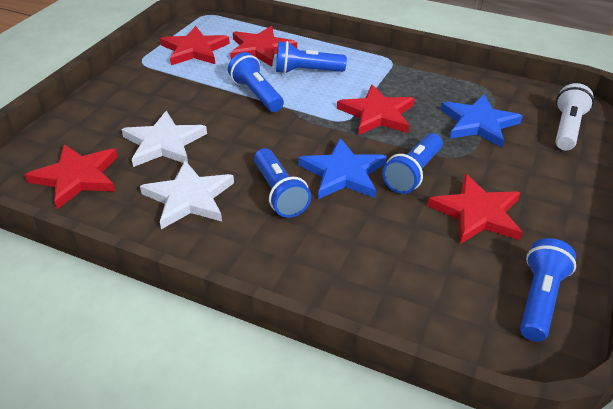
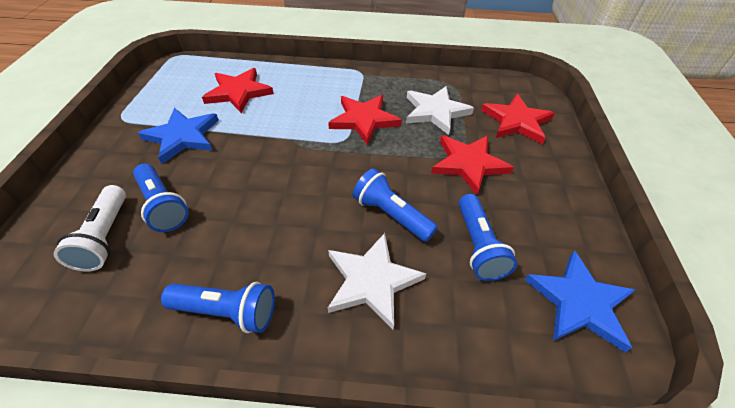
blue flashlight: 5 -> 4
red star: 5 -> 4

